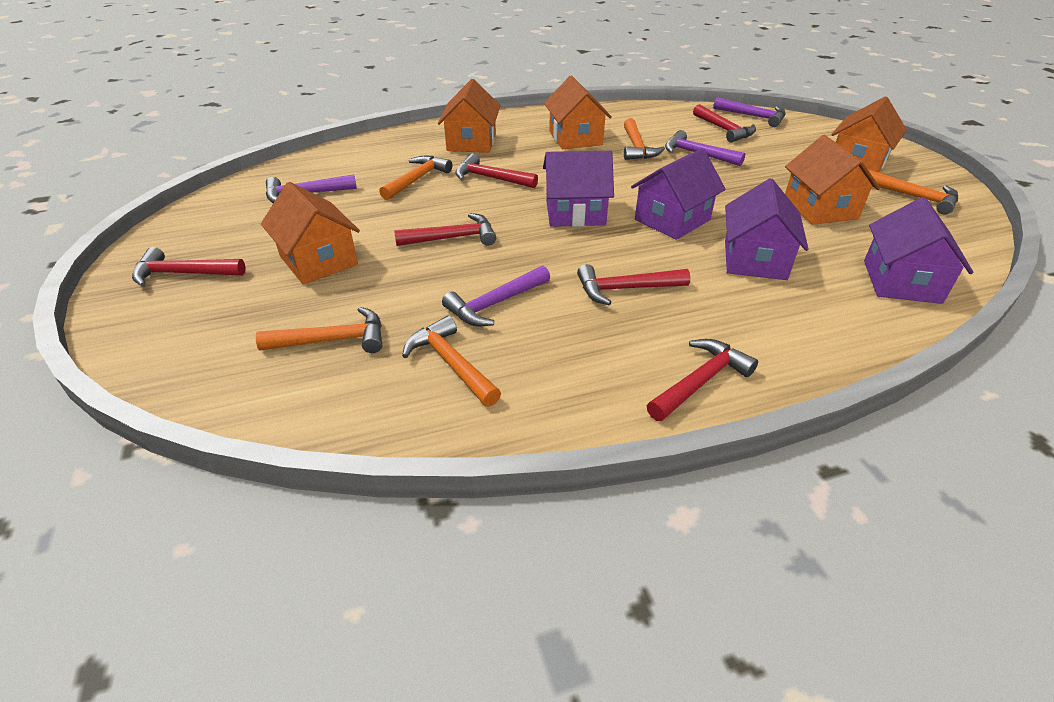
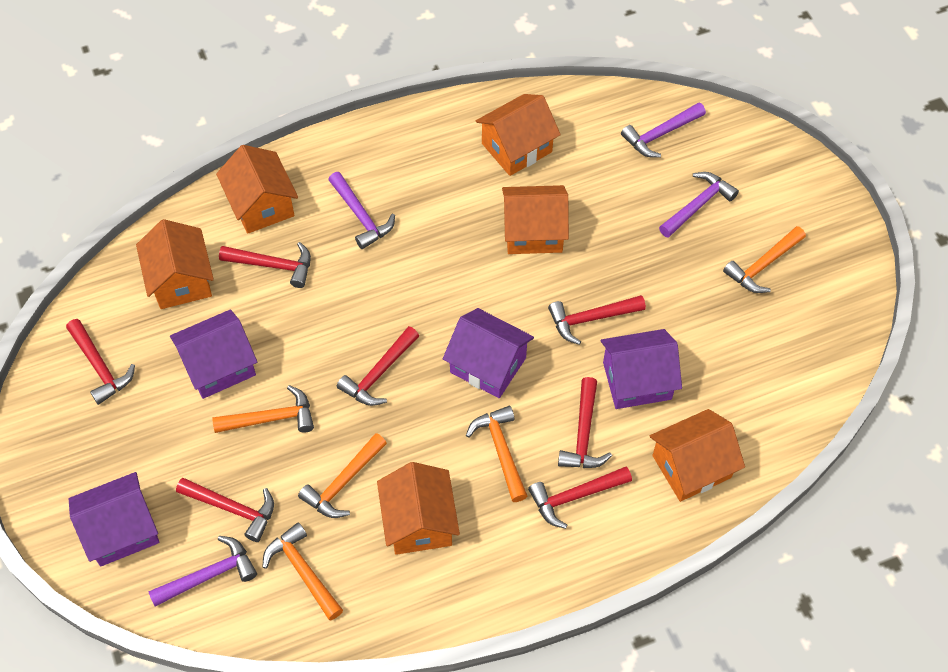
orange house: 5 -> 6
red hammer: 6 -> 7

